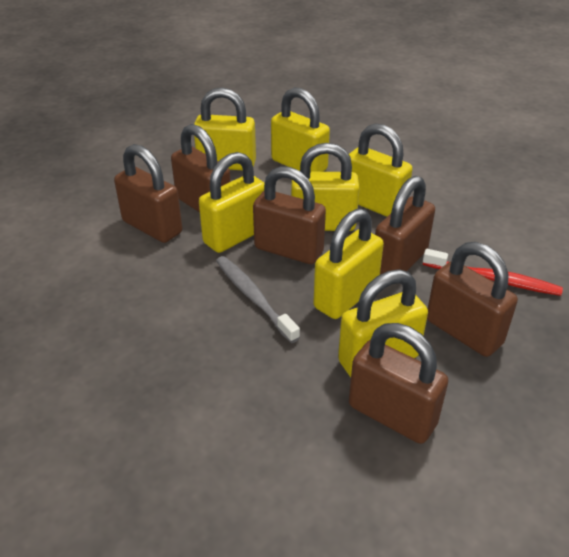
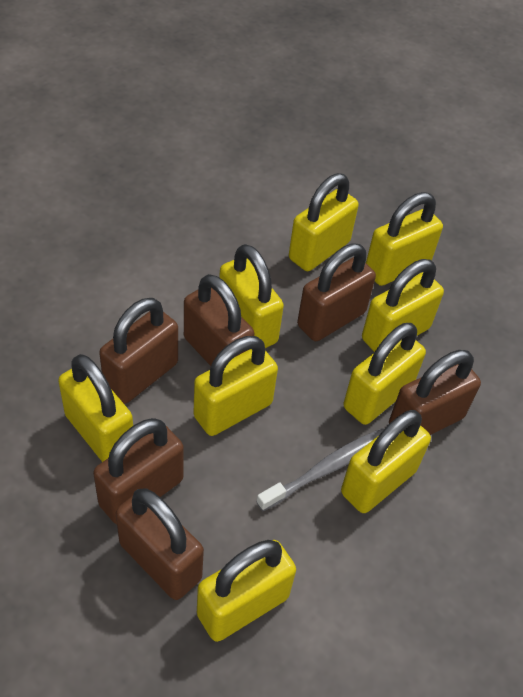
red toothbrush: 1 -> 0
yellow padlock: 7 -> 9

